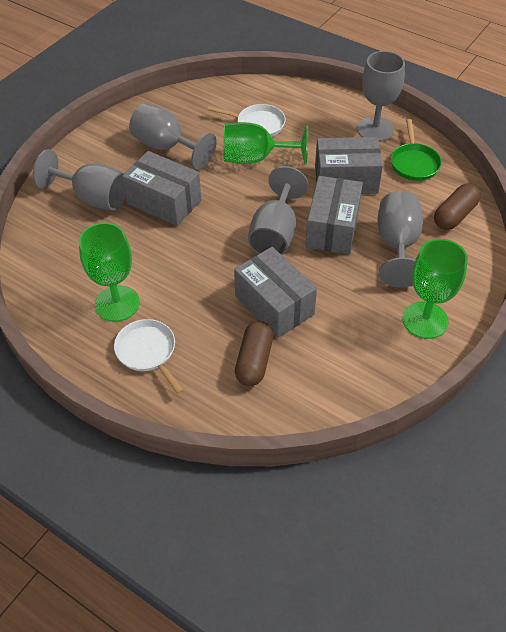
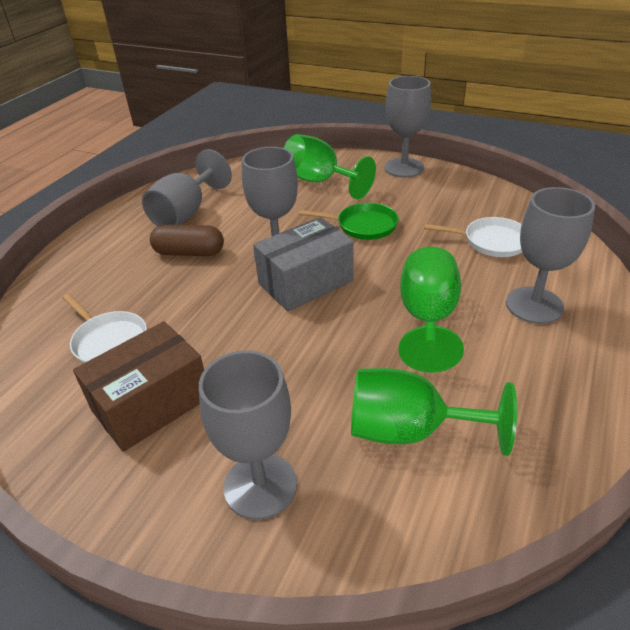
brown box: 0 -> 1
brown capsule: 2 -> 1
grey box: 4 -> 1

